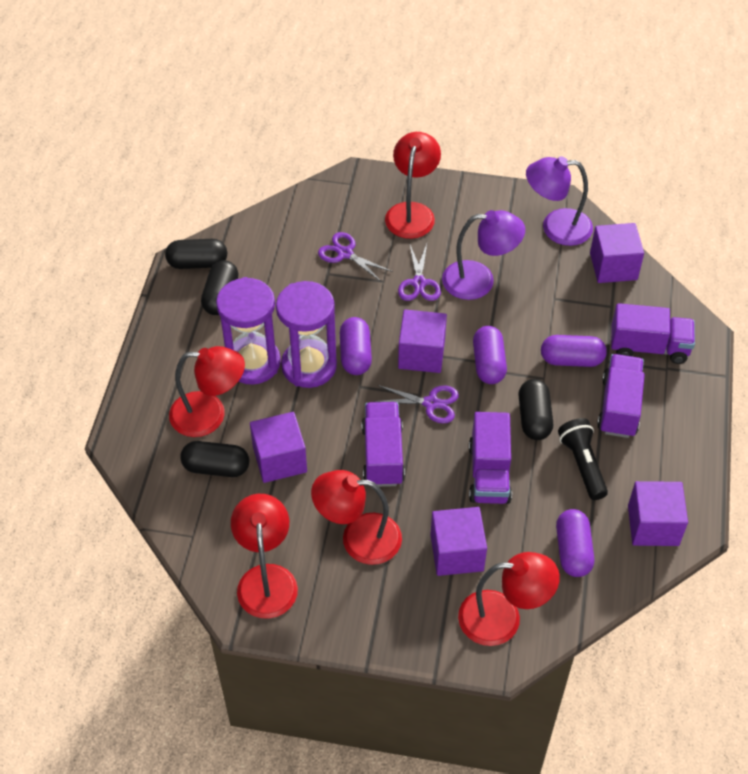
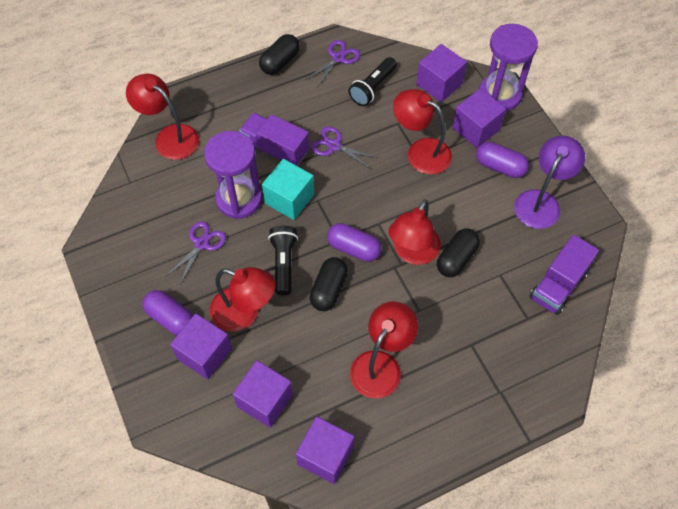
black capsule: 4 -> 3
black flashlight: 1 -> 2
purple capsule: 4 -> 3
purple lamp: 2 -> 1
purple truck: 4 -> 2
turquoise cube: 0 -> 1

